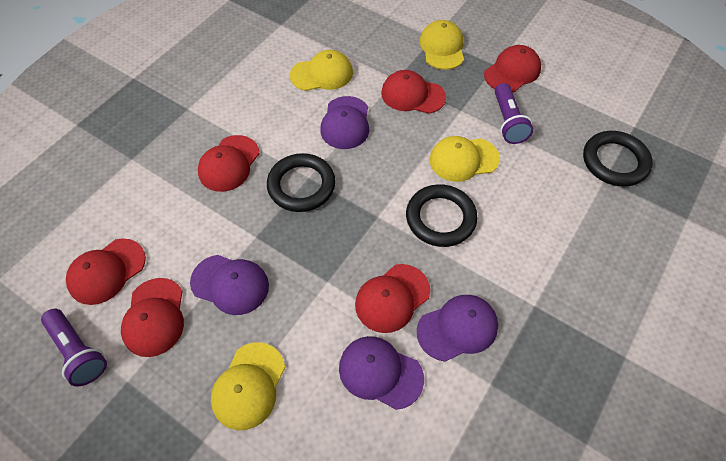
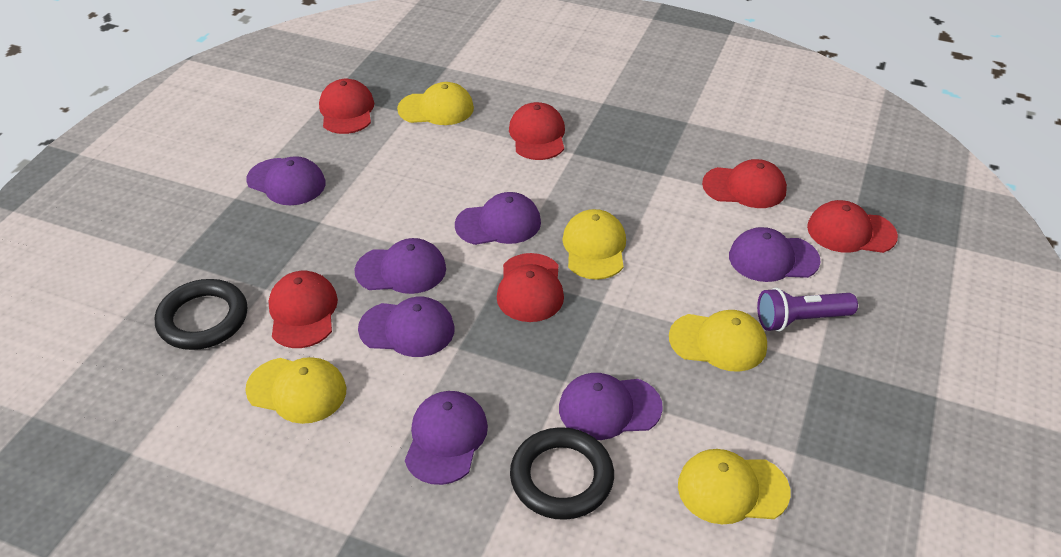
black ring: 3 -> 2
purple cap: 4 -> 7
purple flashlight: 2 -> 1
yellow cap: 4 -> 5

